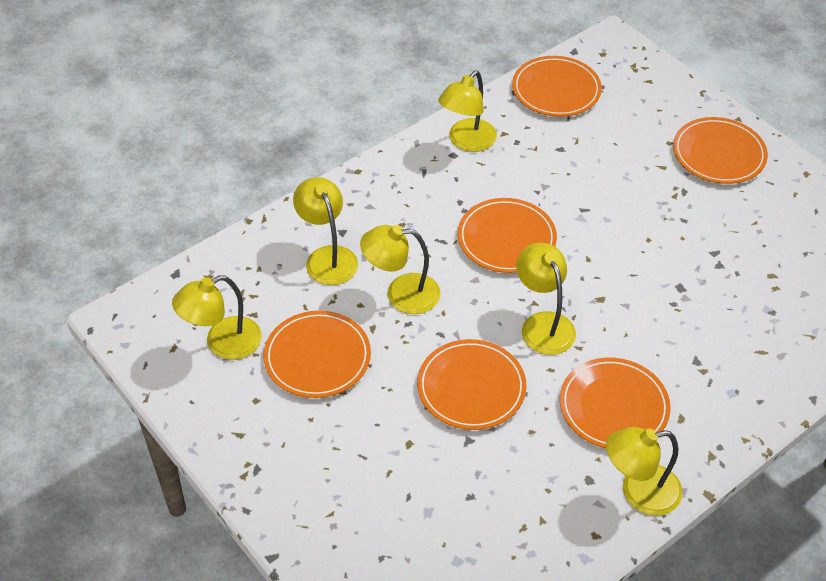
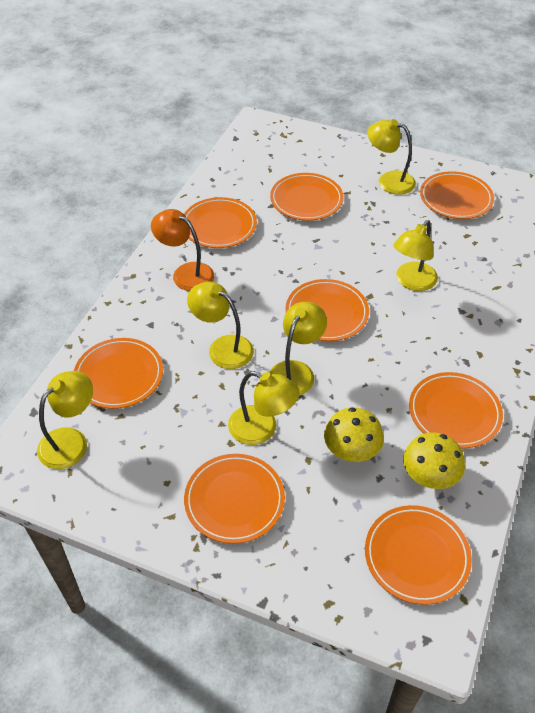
orange lamp: 0 -> 1
orange plate: 6 -> 8
yellow mushroom: 0 -> 2

